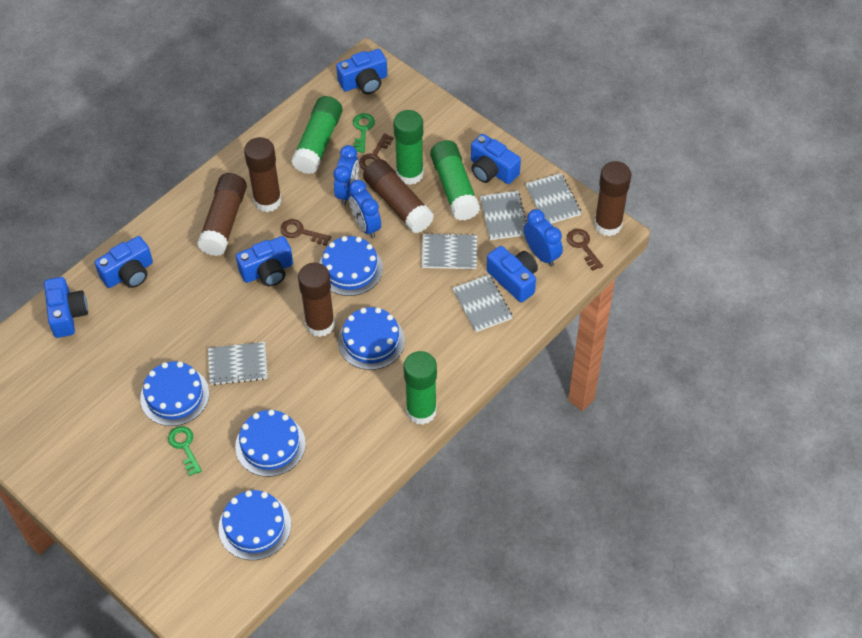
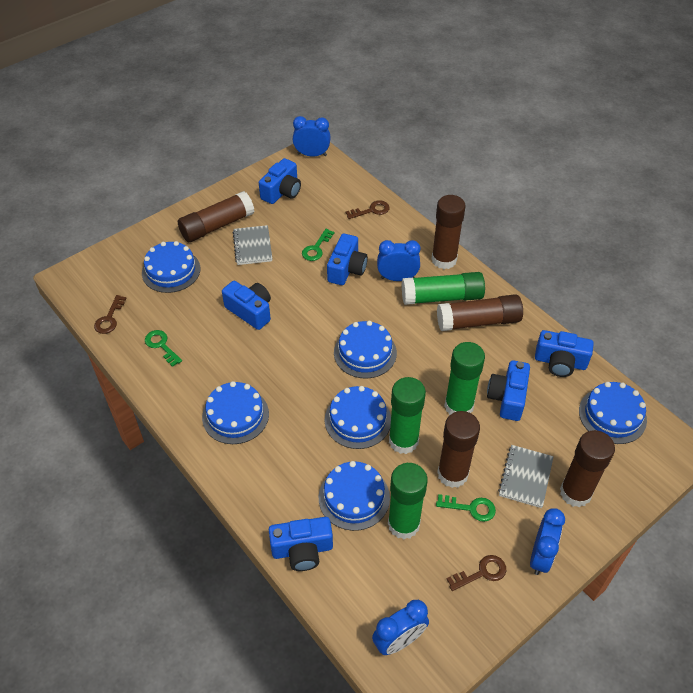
blue cake: 5 -> 6
blue clock: 3 -> 4
green key: 2 -> 3
grey notebook: 5 -> 2

